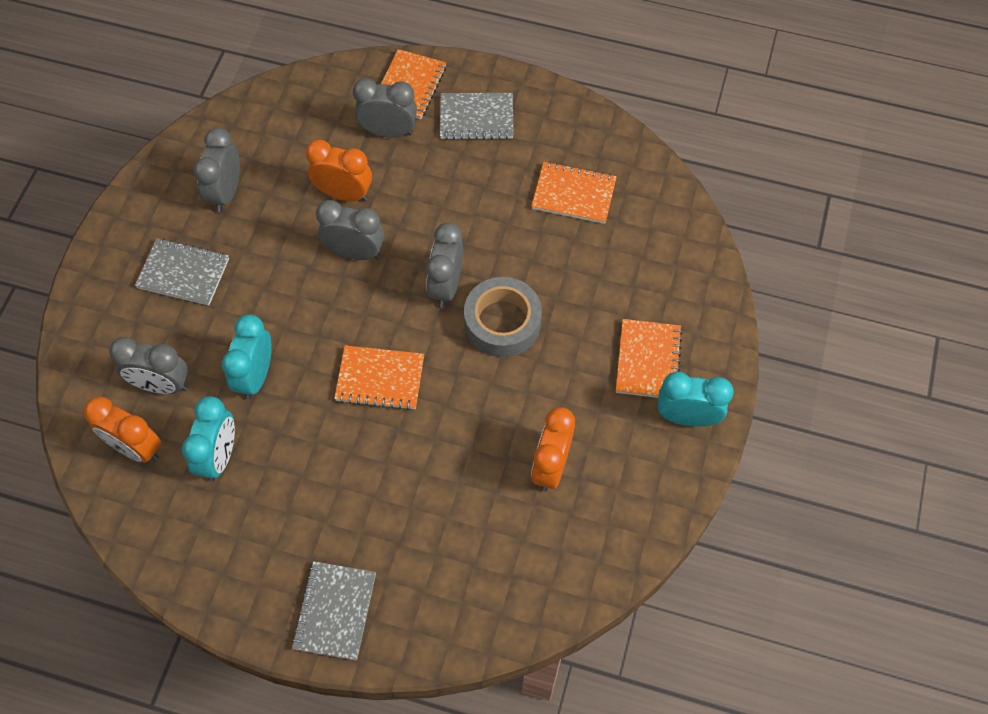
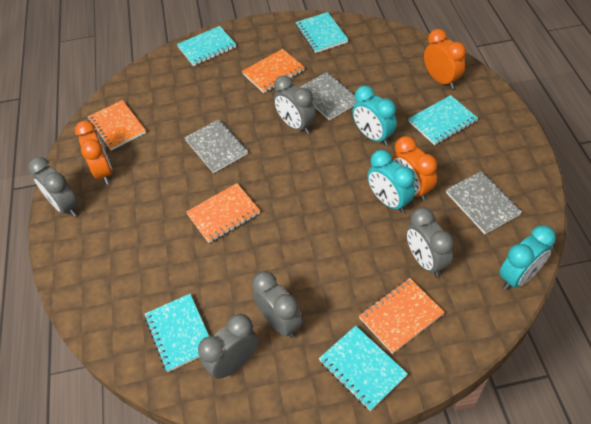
grey tape: 1 -> 0
turquoise notebook: 0 -> 5

